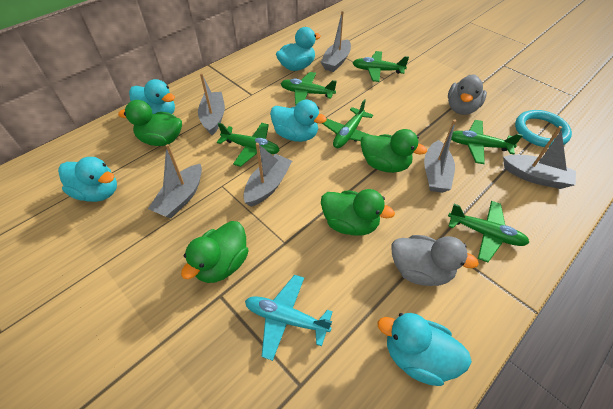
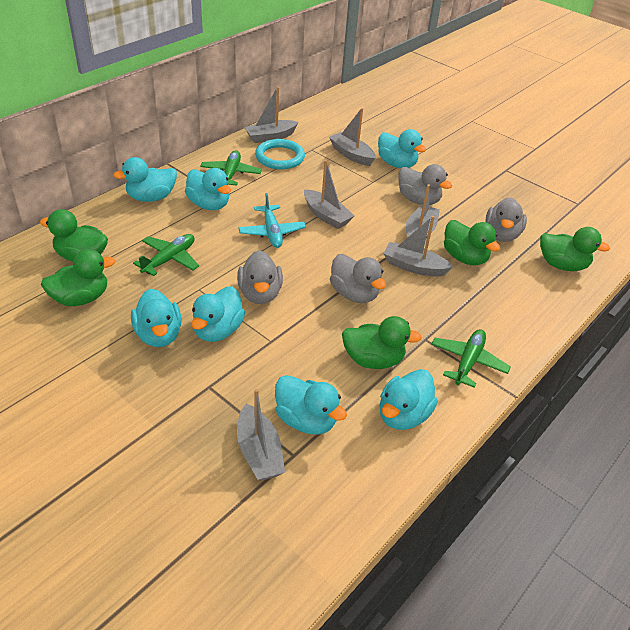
green duck: 4 -> 5
green plane: 6 -> 3
grey duck: 2 -> 4
turquoise duck: 5 -> 7

